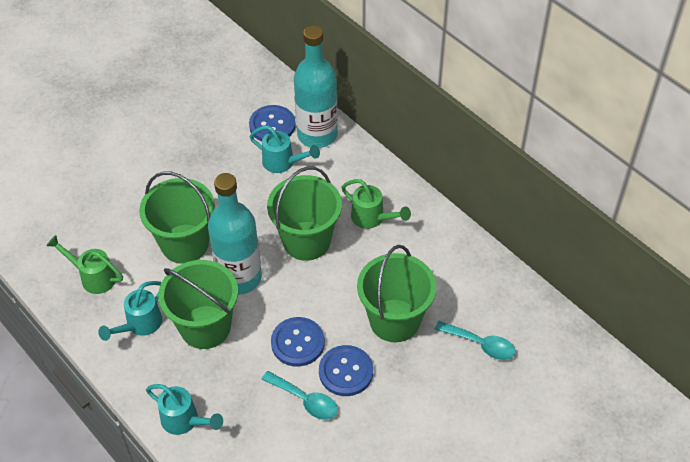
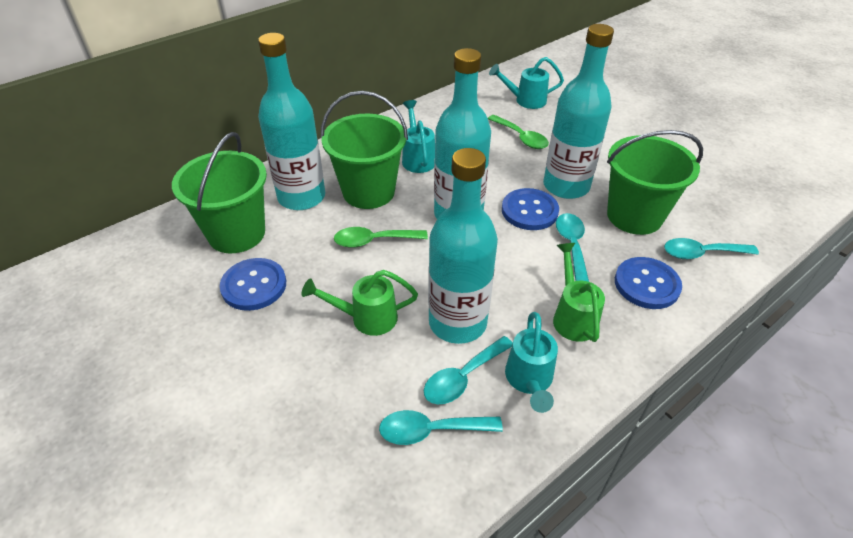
green bucket: 4 -> 3
green spoon: 0 -> 2
turquoise bottle: 2 -> 4
turquoise spoon: 2 -> 4

